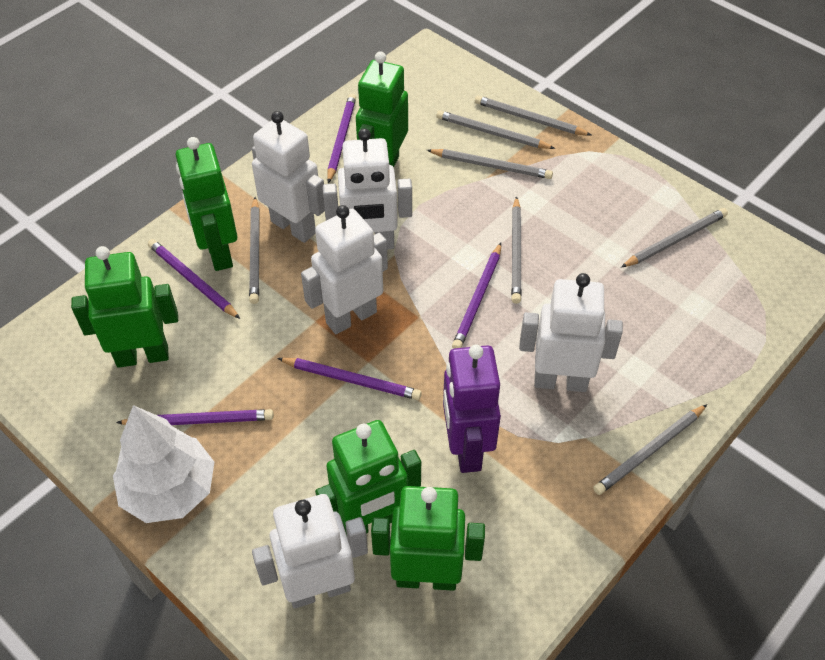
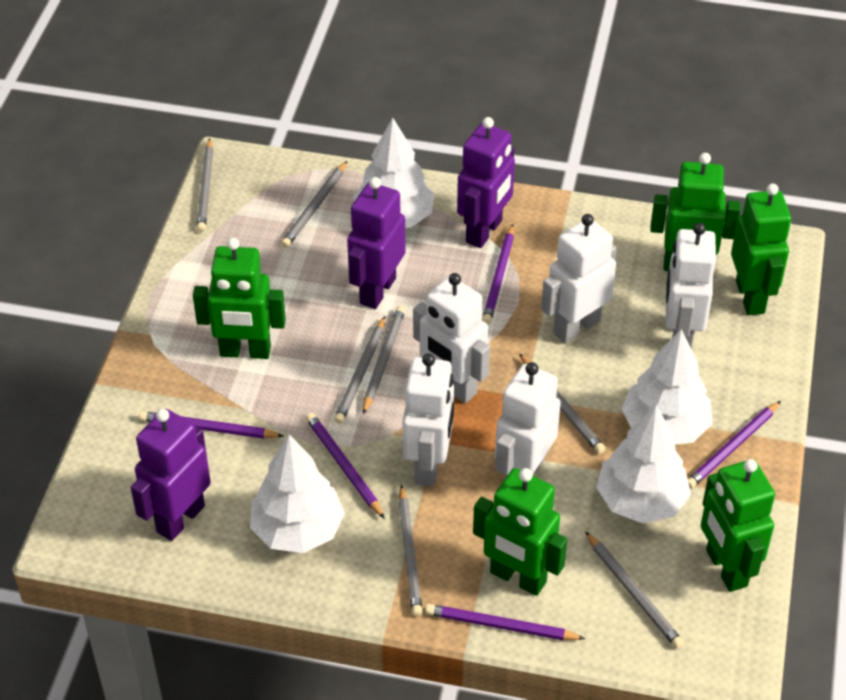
purple robot: 1 -> 3
white tree: 1 -> 4

